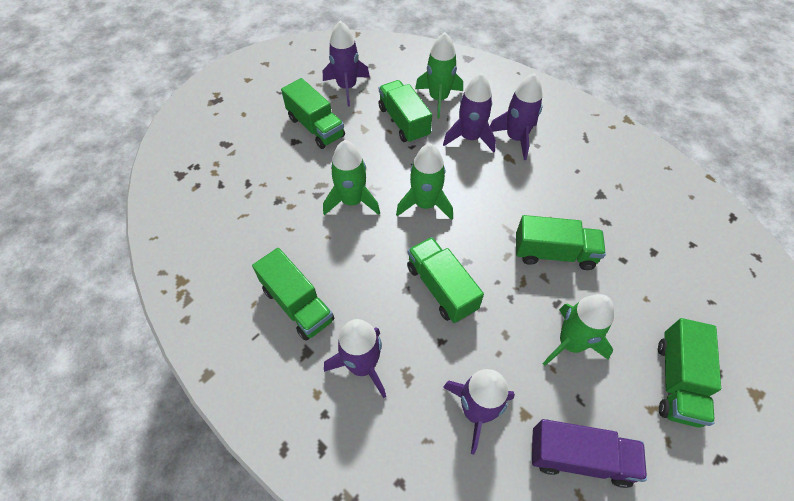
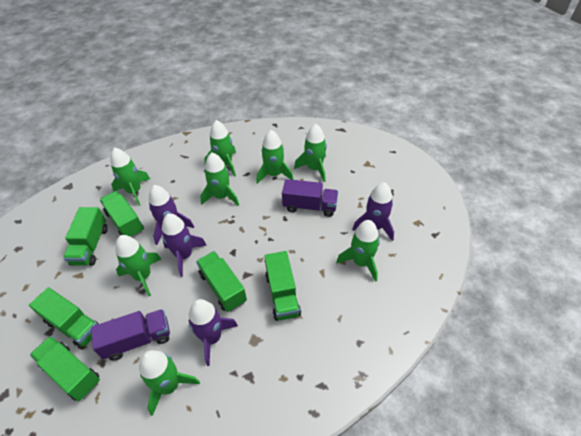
green rocket: 4 -> 8
purple rocket: 5 -> 4
purple truck: 1 -> 2

